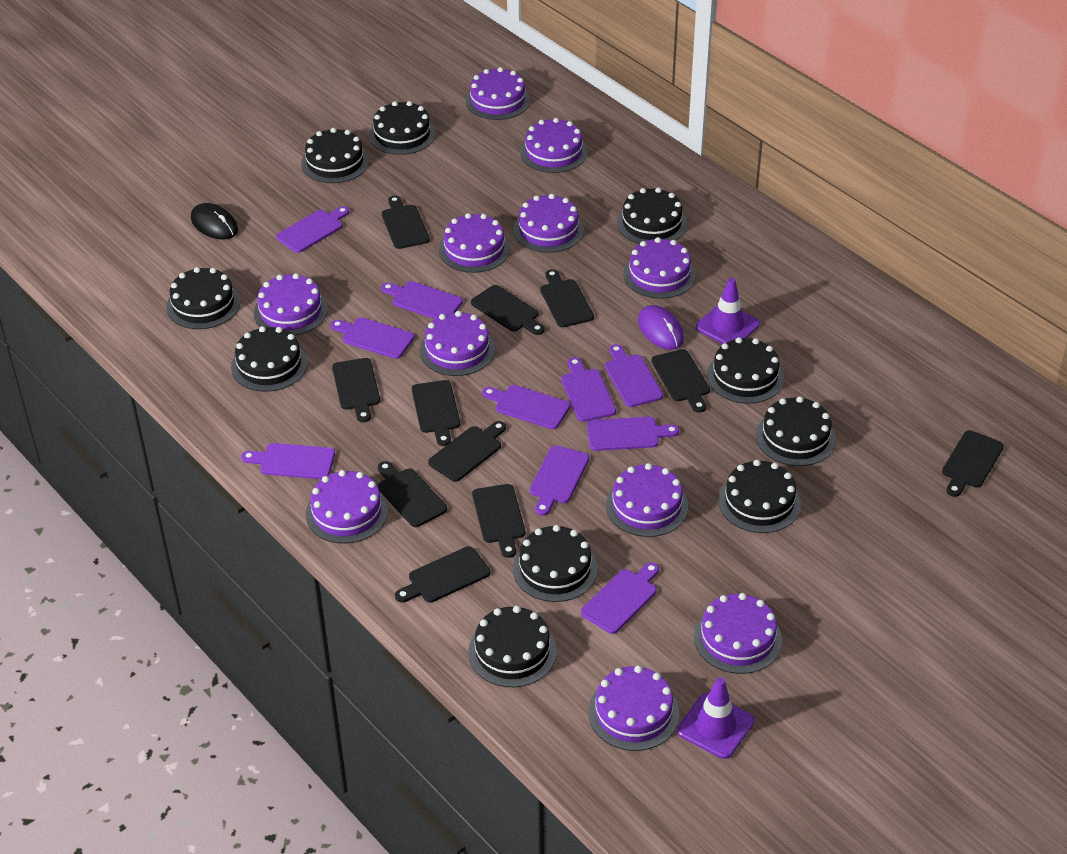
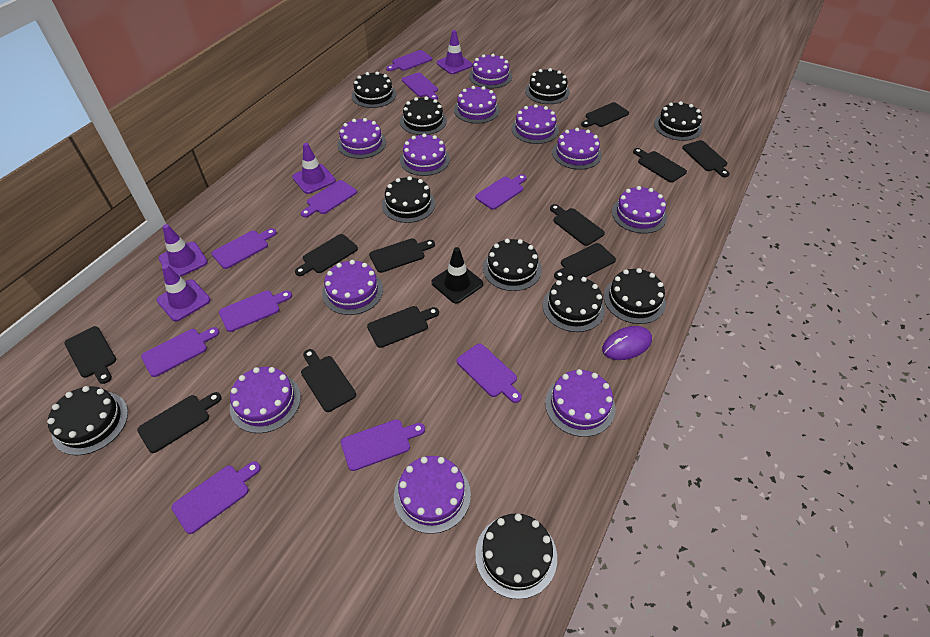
black mouse: 1 -> 0
black traffic cone: 0 -> 1
purple traffic cone: 2 -> 4

